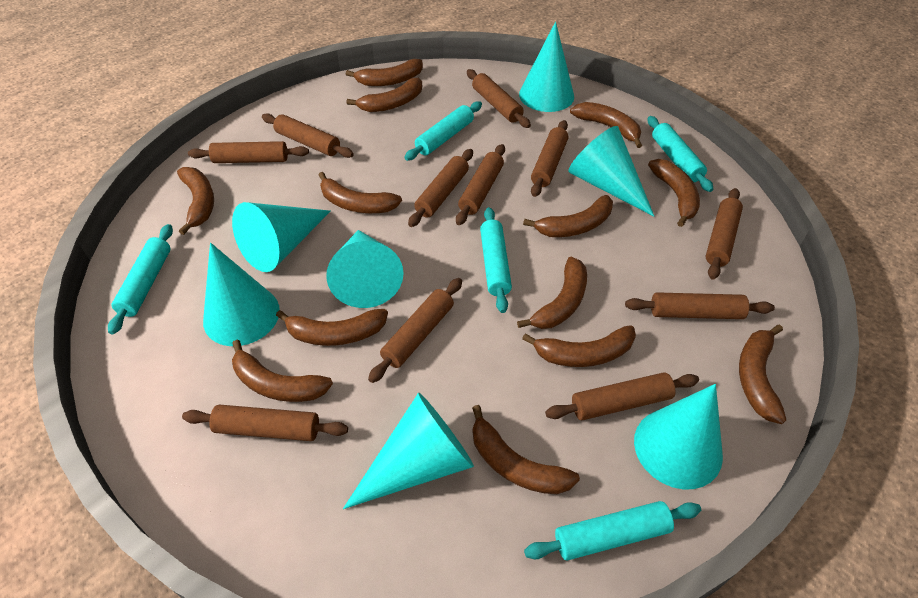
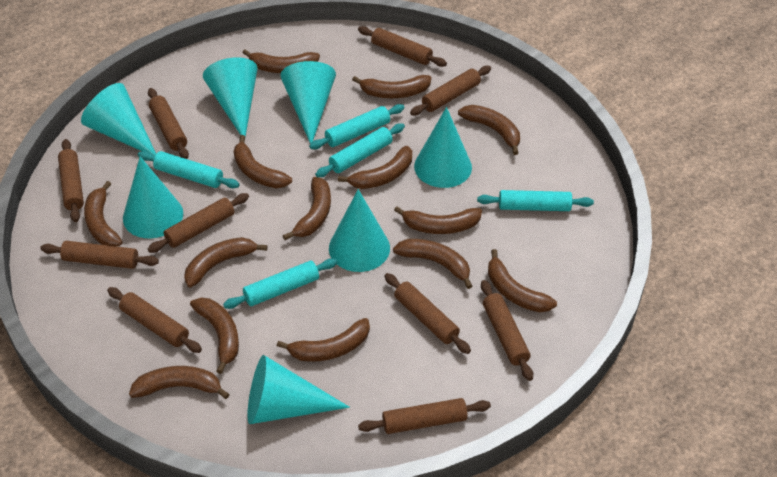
brown banana: 13 -> 14
brown rolling pin: 11 -> 10

